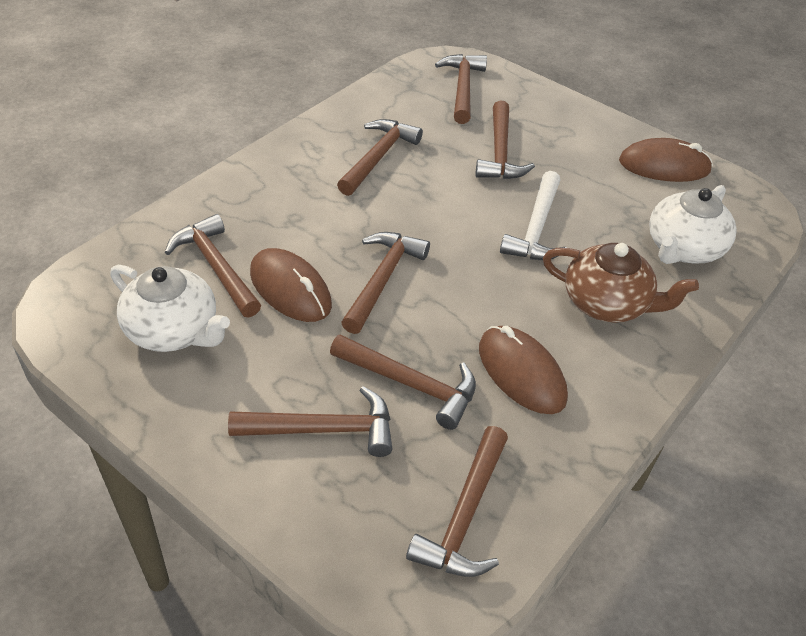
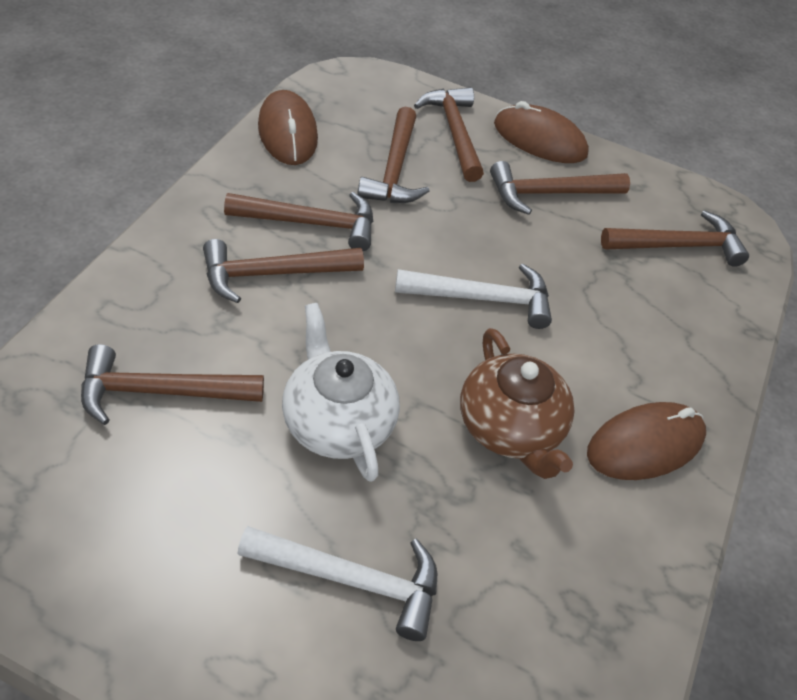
brown hammer: 8 -> 7
white hammer: 1 -> 2
white teapot: 2 -> 1

